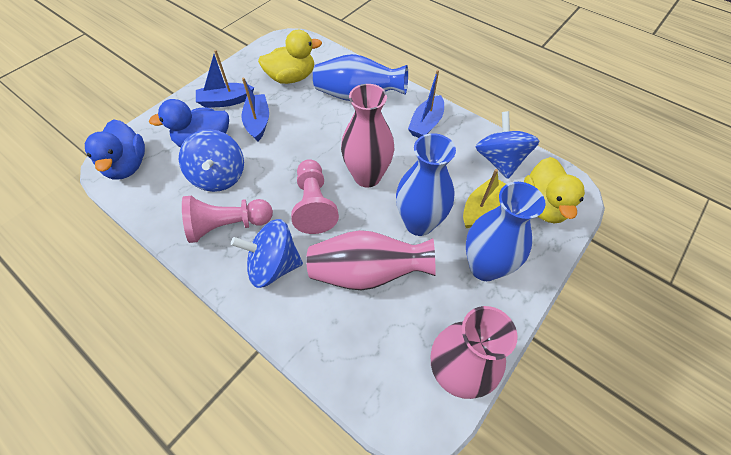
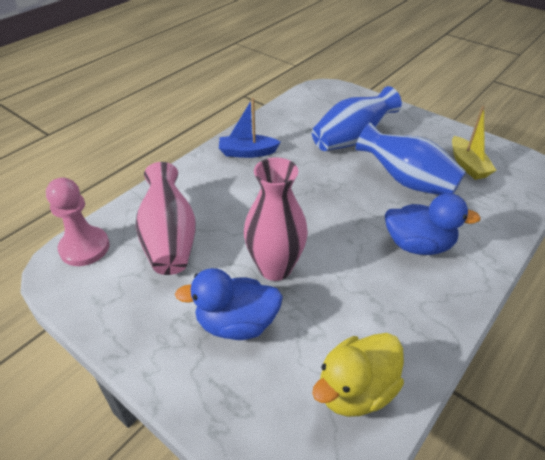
blue boat: 3 -> 1
blue spinning top: 3 -> 0
blue vase: 3 -> 2
pink pawn: 2 -> 1
pink vase: 3 -> 2
yellow duck: 2 -> 1

